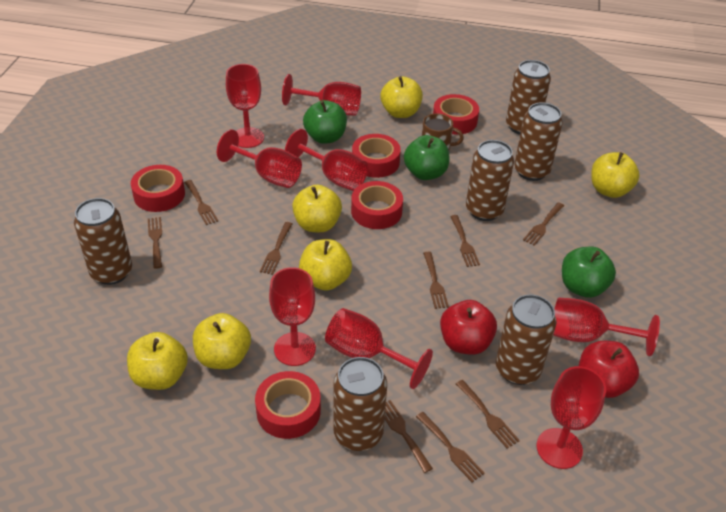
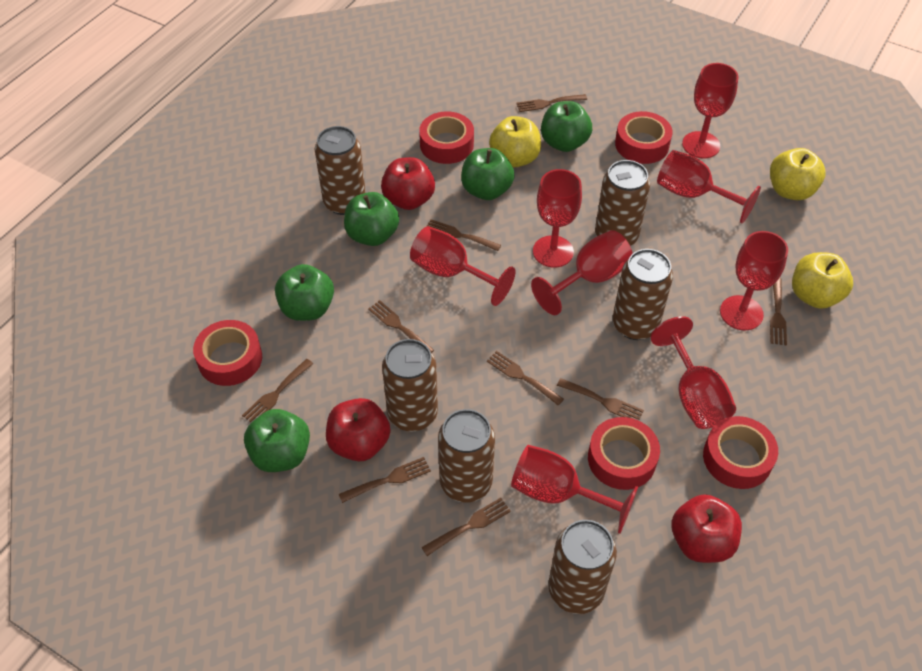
brown mug: 1 -> 0
green apple: 3 -> 5
red apple: 2 -> 3
yellow apple: 6 -> 3

